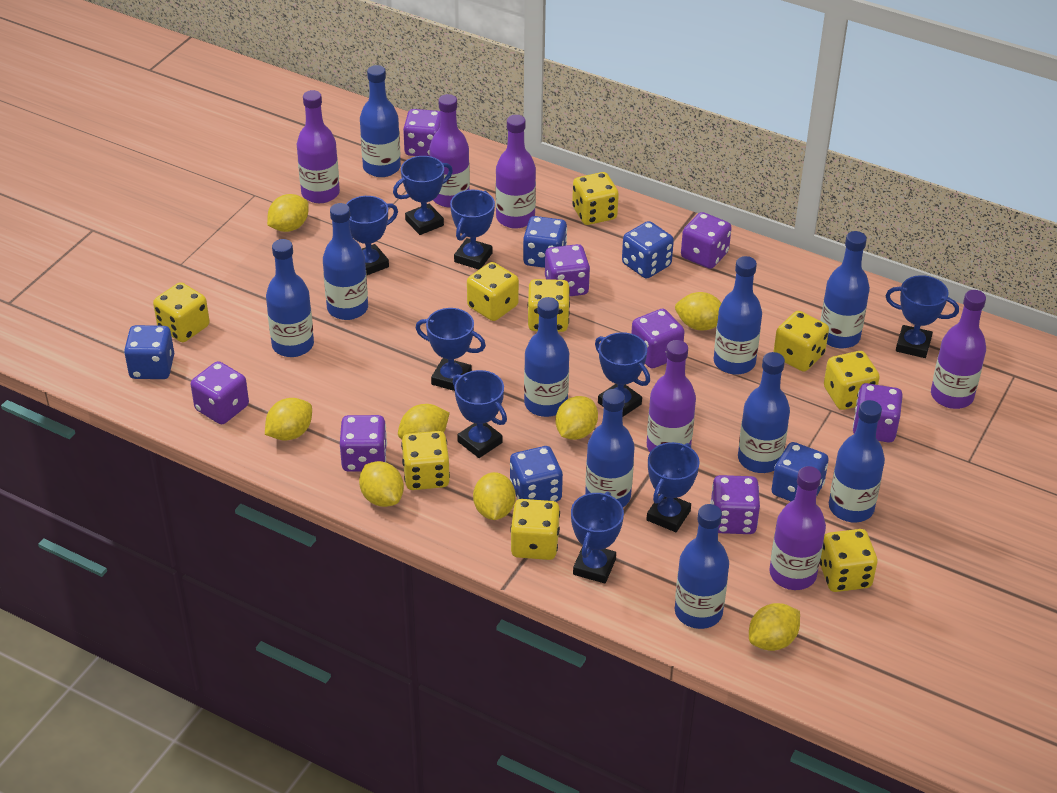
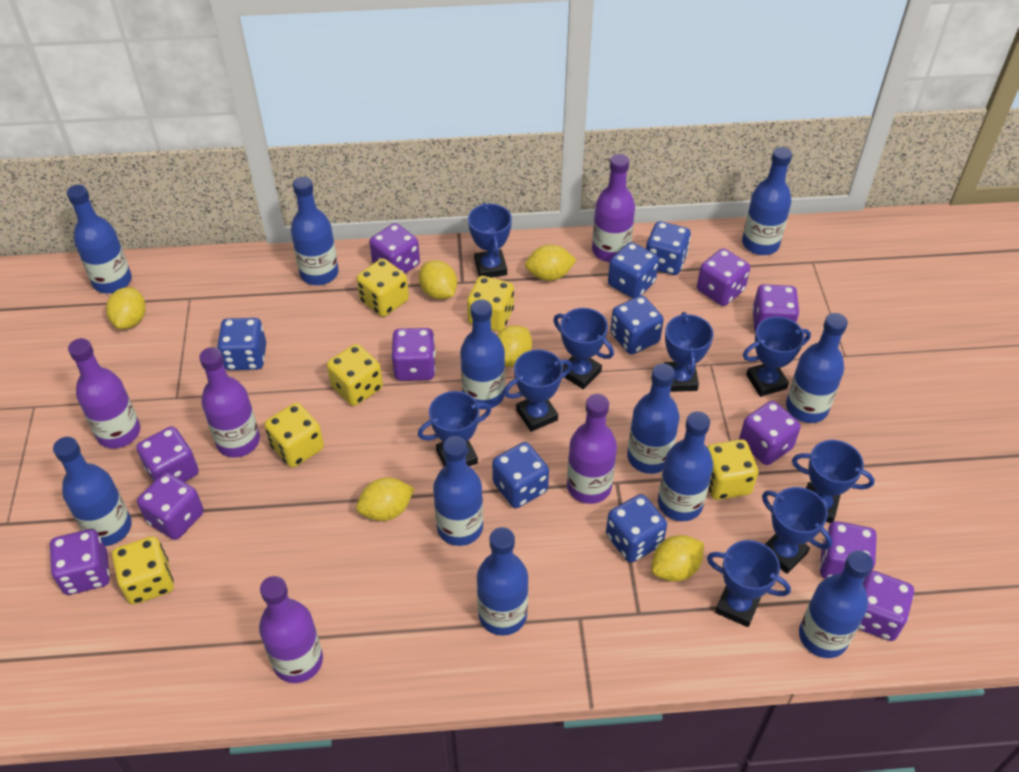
blue bottle: 10 -> 11
blue dice: 5 -> 6
purple bottle: 6 -> 5
purple dice: 8 -> 10
yellow dice: 9 -> 6
yellow lemon: 8 -> 6

